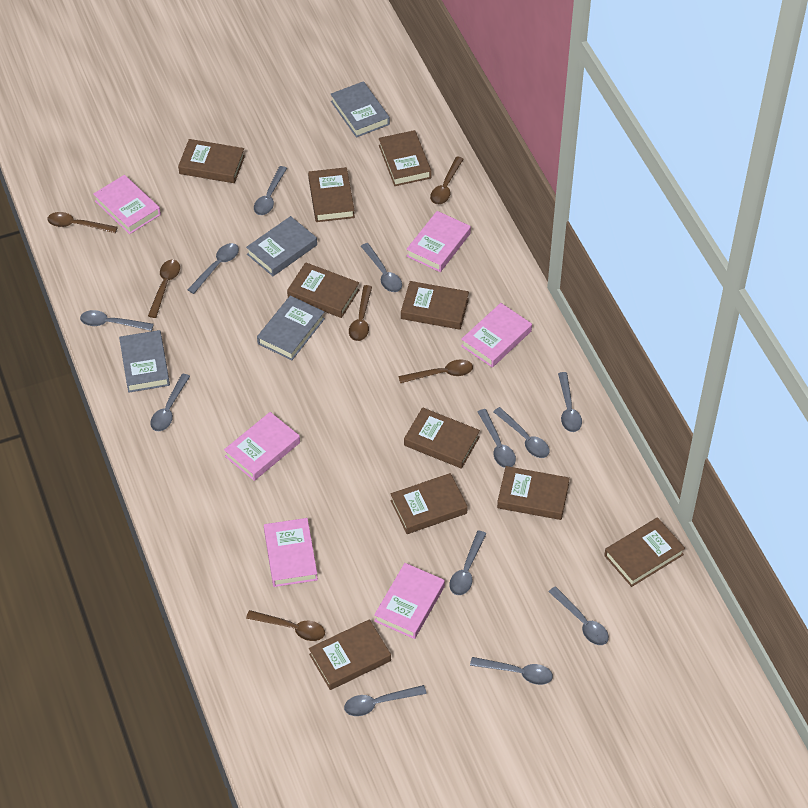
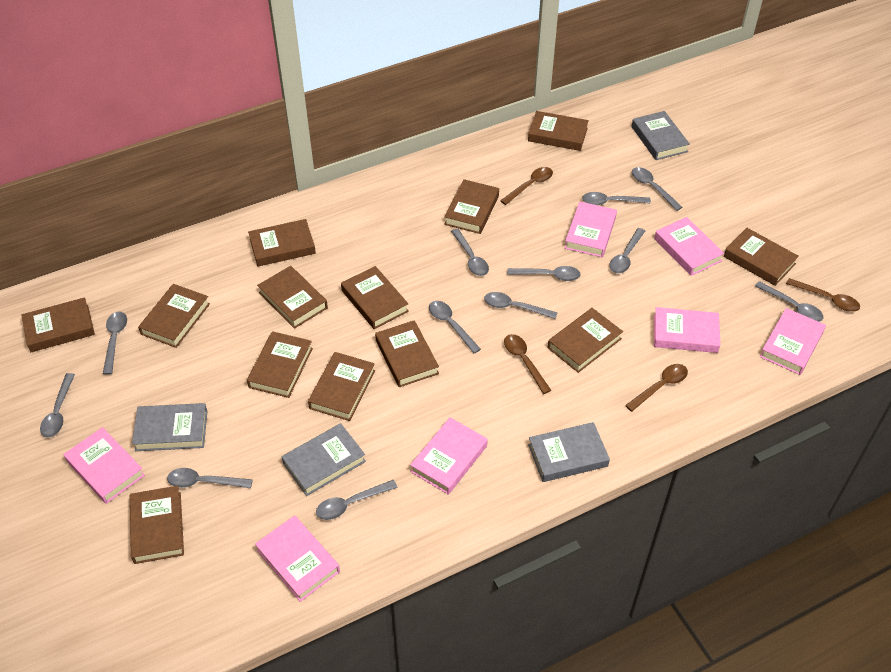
brown book: 10 -> 13
brown spoon: 6 -> 4
pink book: 6 -> 7

